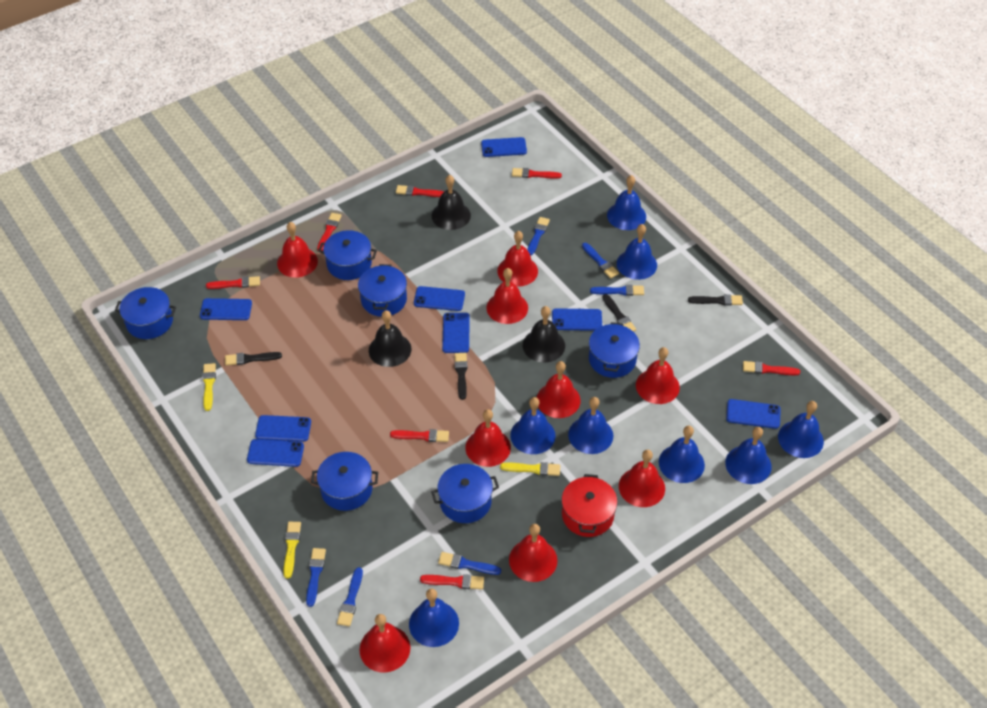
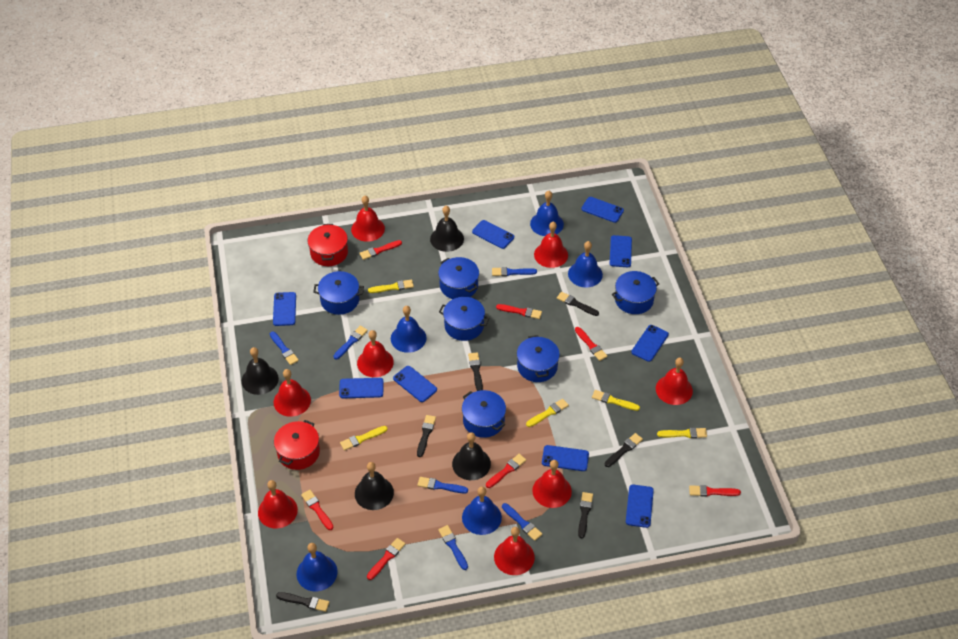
black bell: 3 -> 4
black brush: 4 -> 6
blue bell: 8 -> 5
blue phone: 8 -> 9
red bell: 9 -> 8
red pot: 1 -> 2
yellow brush: 3 -> 5

